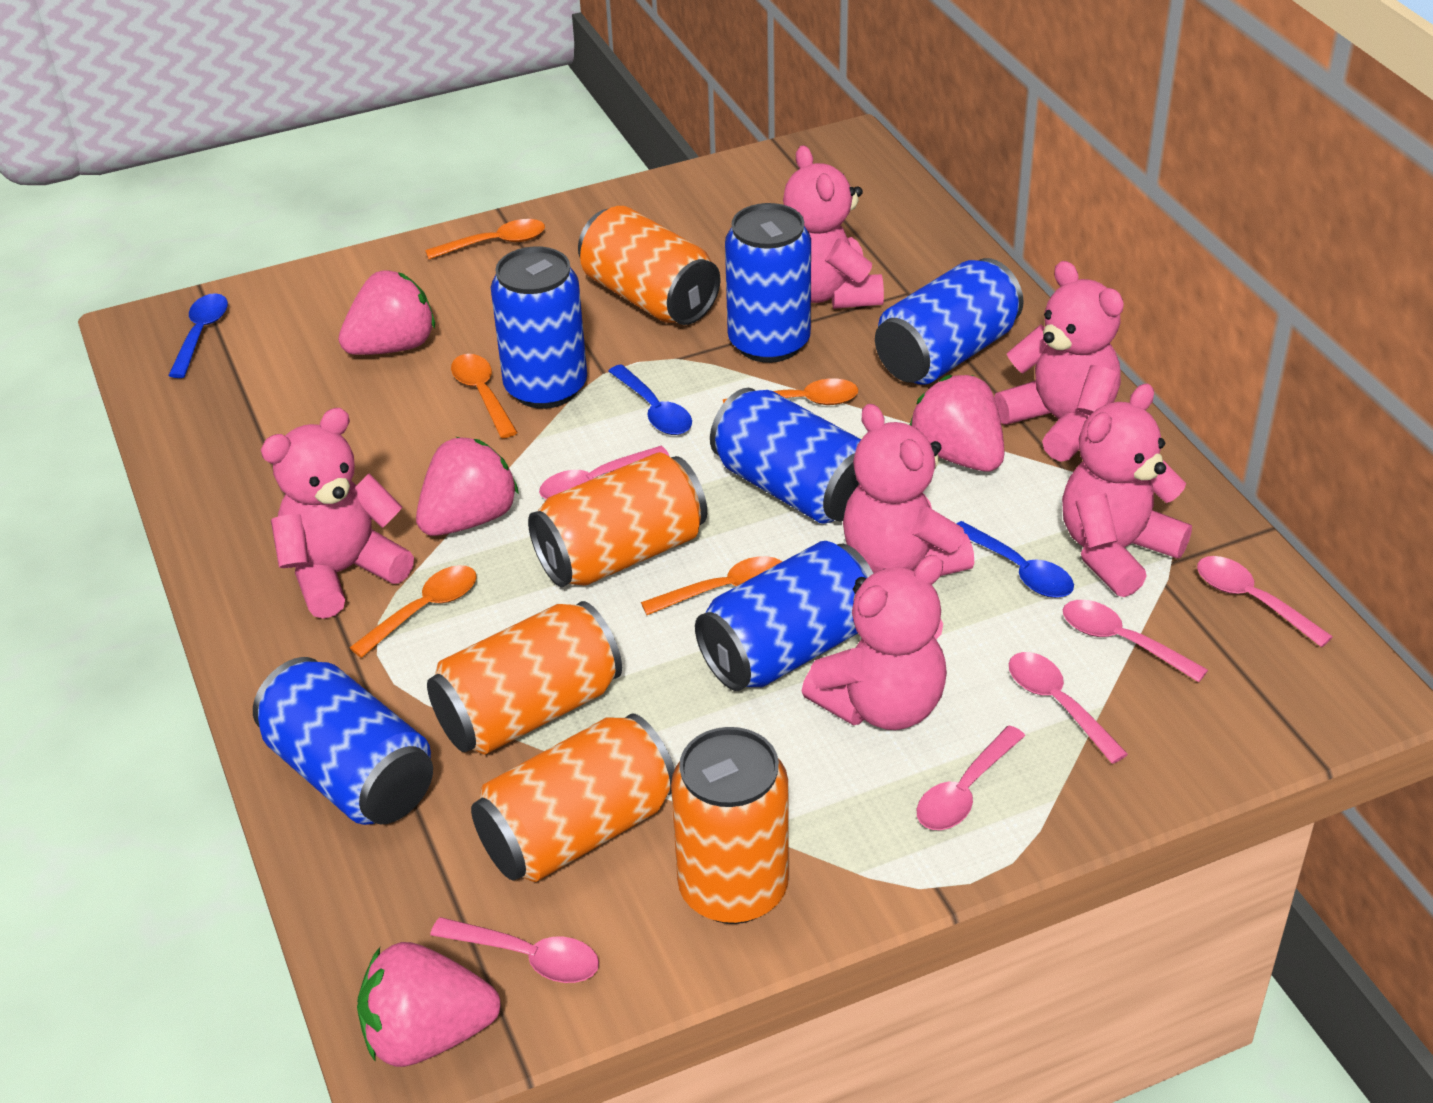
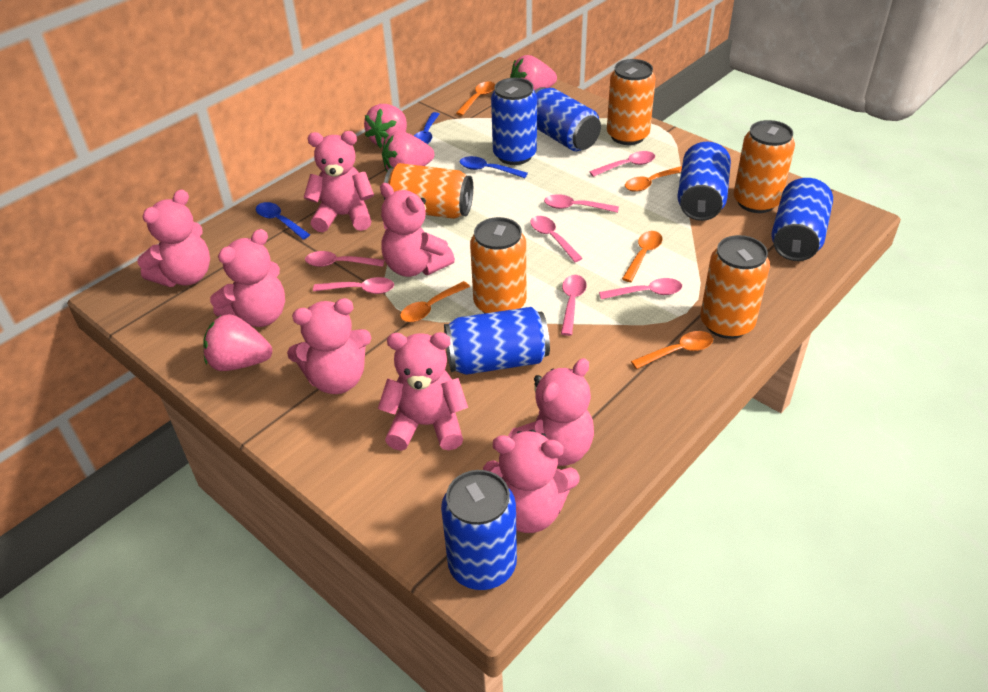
pink spoon: 6 -> 7
pink teddy bear: 6 -> 8

